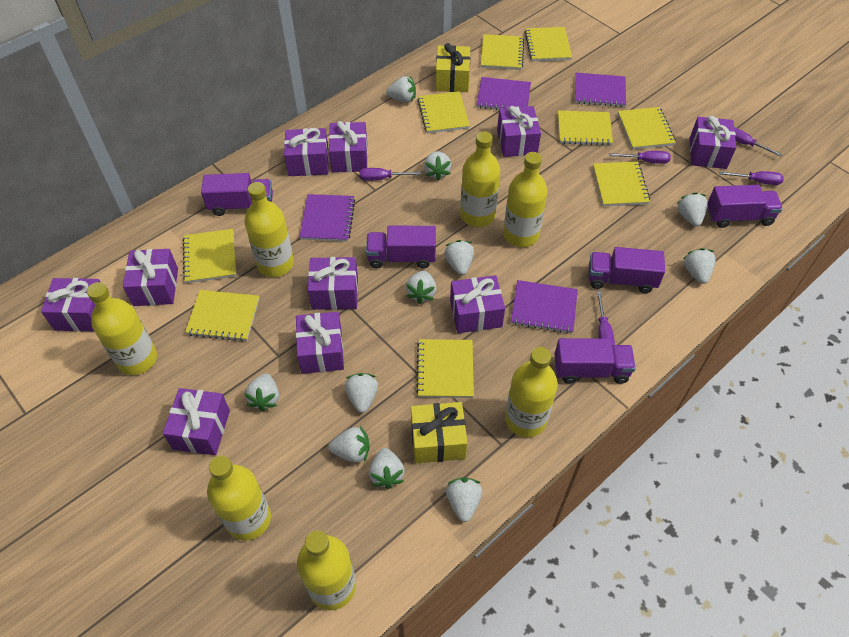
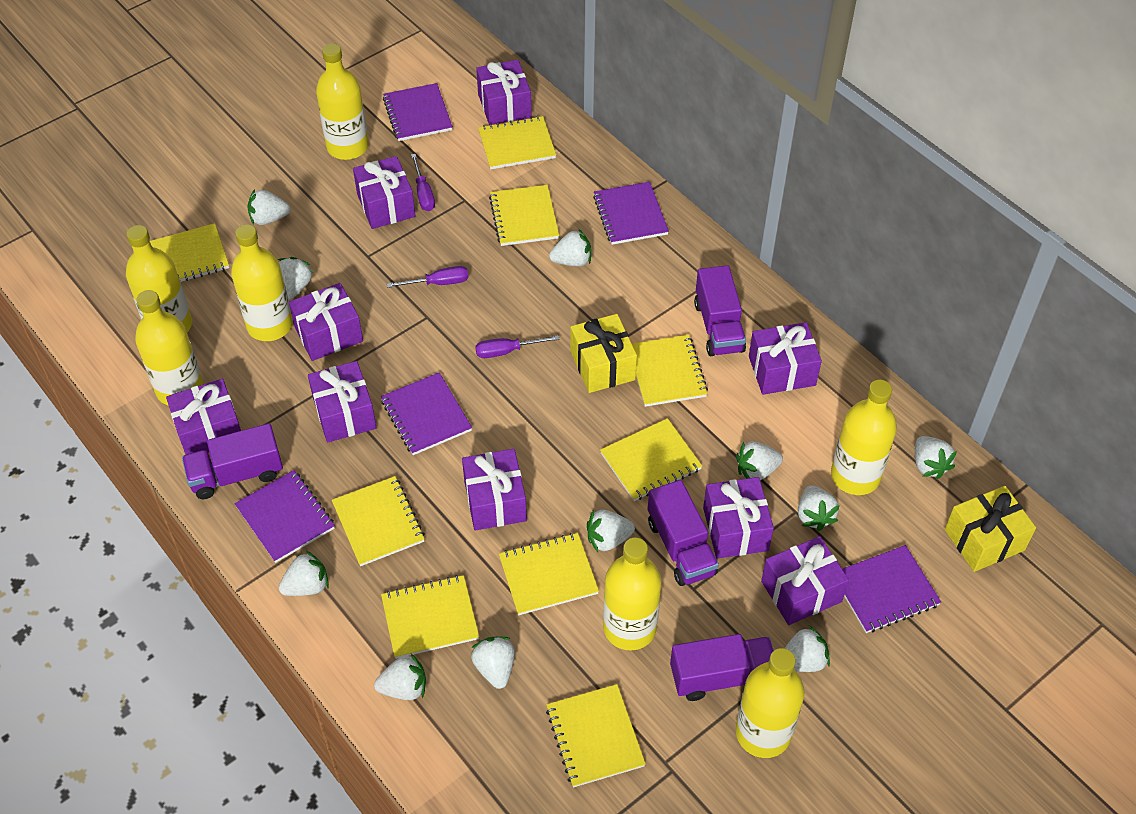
purple gift: 10 -> 9
purple notebook: 4 -> 5
purple screwdriver: 5 -> 3
purple truck: 5 -> 4

